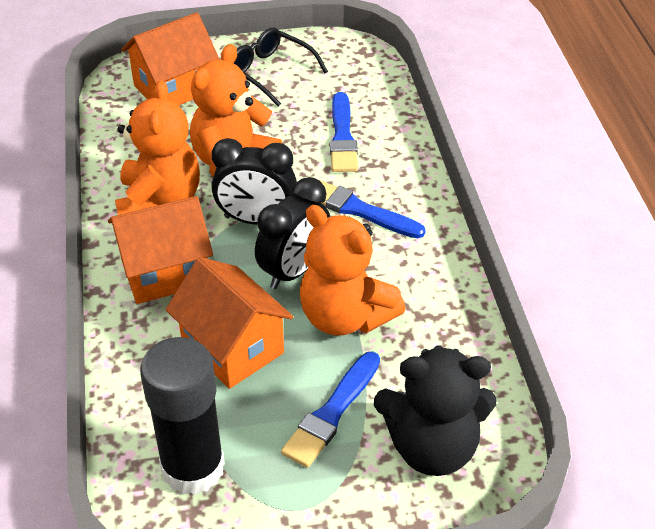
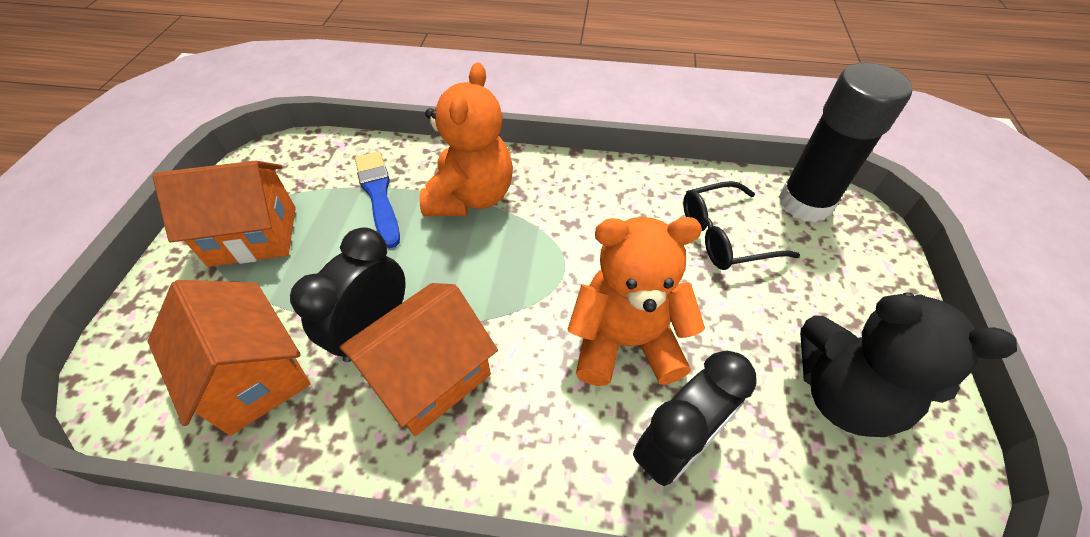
blue brush: 3 -> 1
orange teddy bear: 3 -> 2

